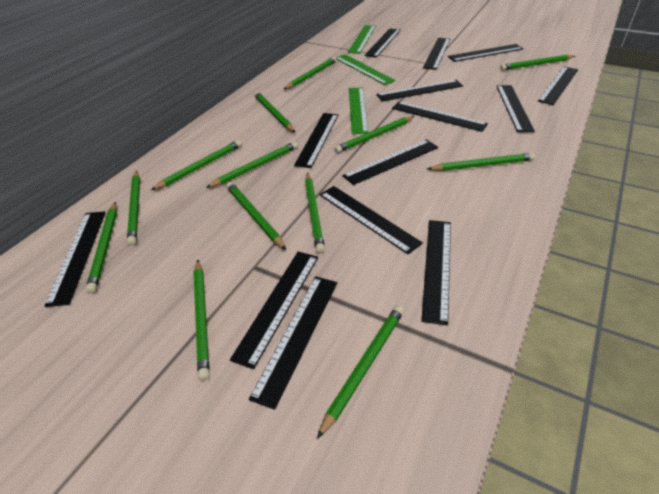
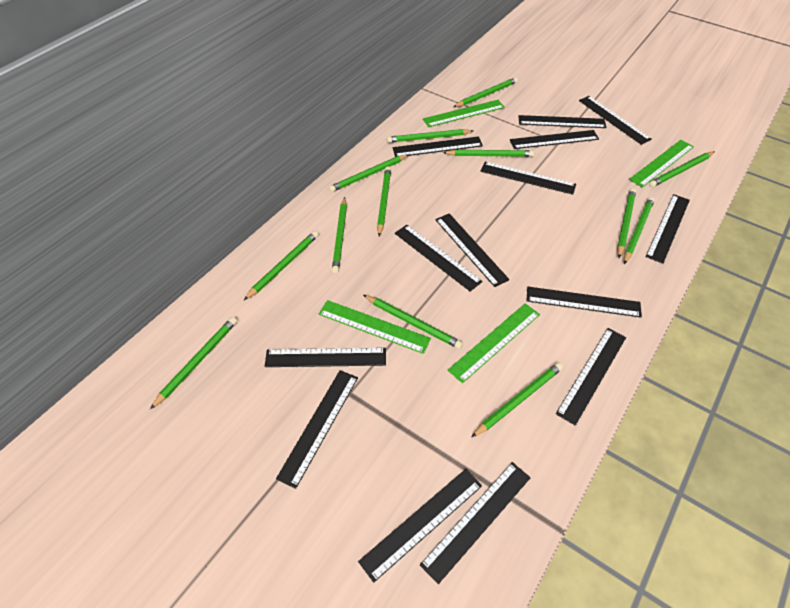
green ruler: 3 -> 4

